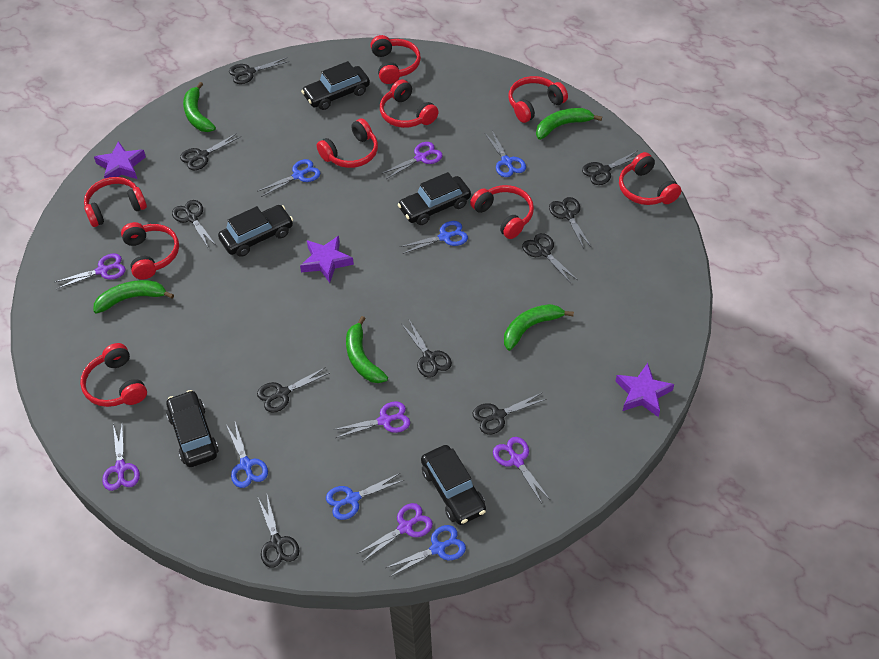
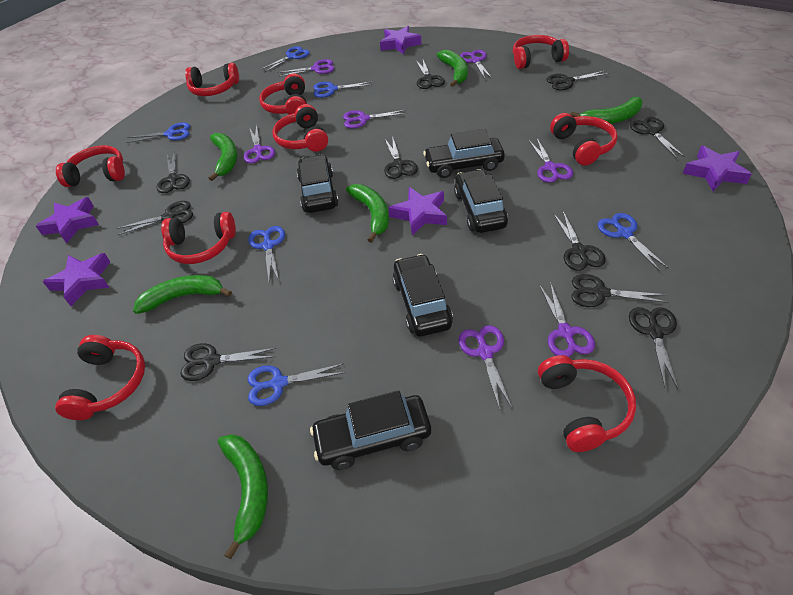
green banana: 5 -> 6
purple scissors: 6 -> 7
purple star: 3 -> 5

